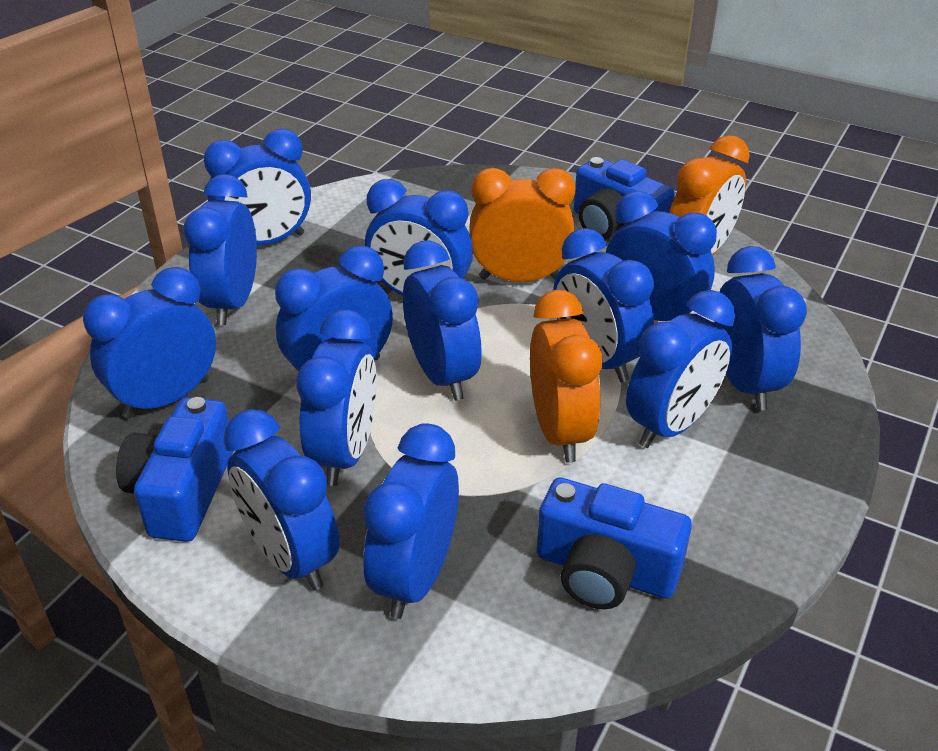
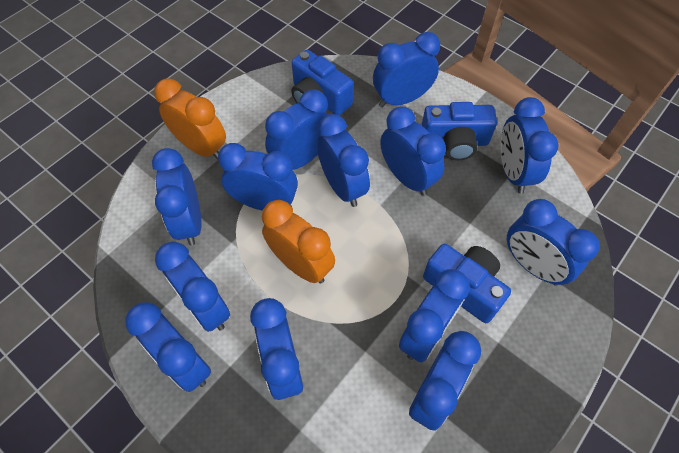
orange clock: 3 -> 2

